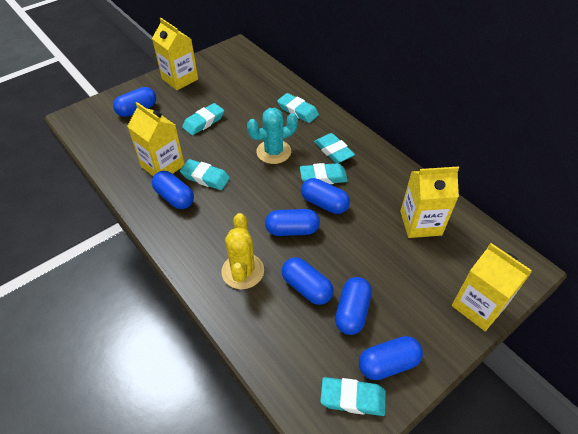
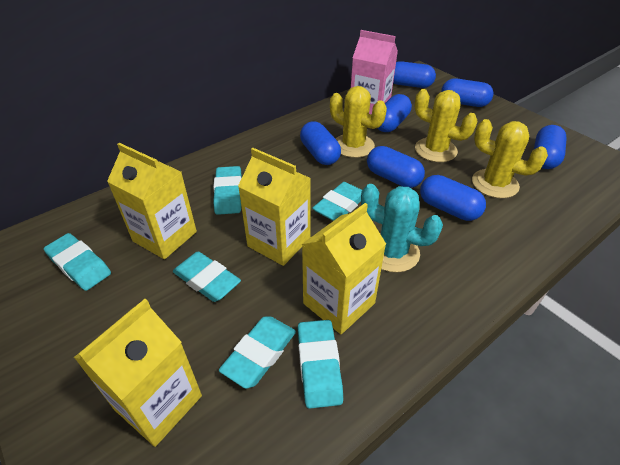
pink carton: 0 -> 1
yellow cactus: 1 -> 3

